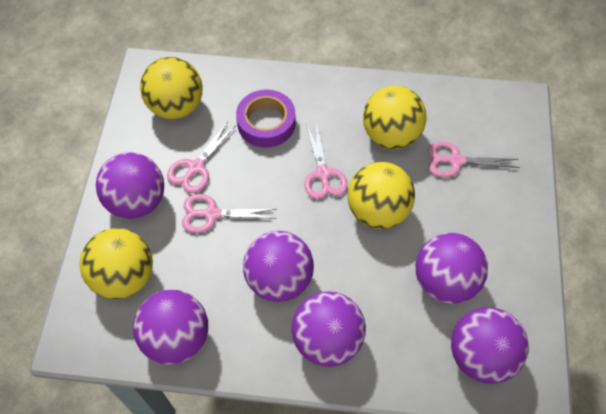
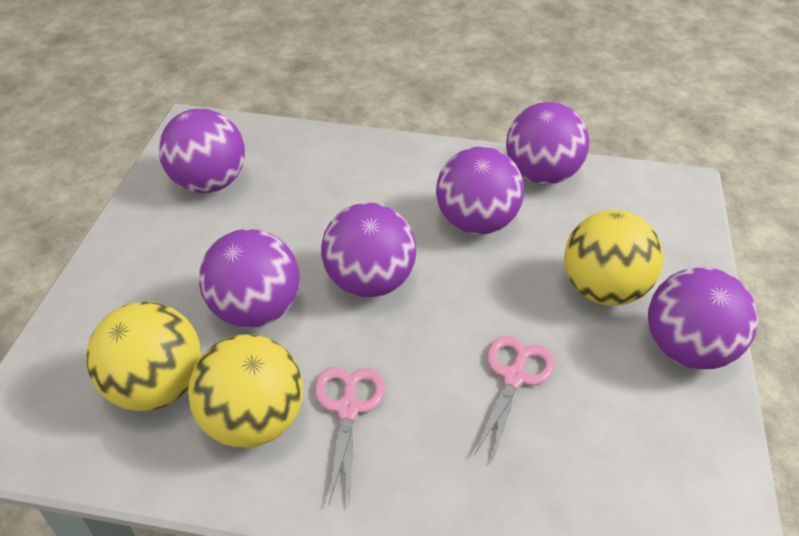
pink scissors: 4 -> 2
purple tape: 1 -> 0
yellow ball: 4 -> 3

